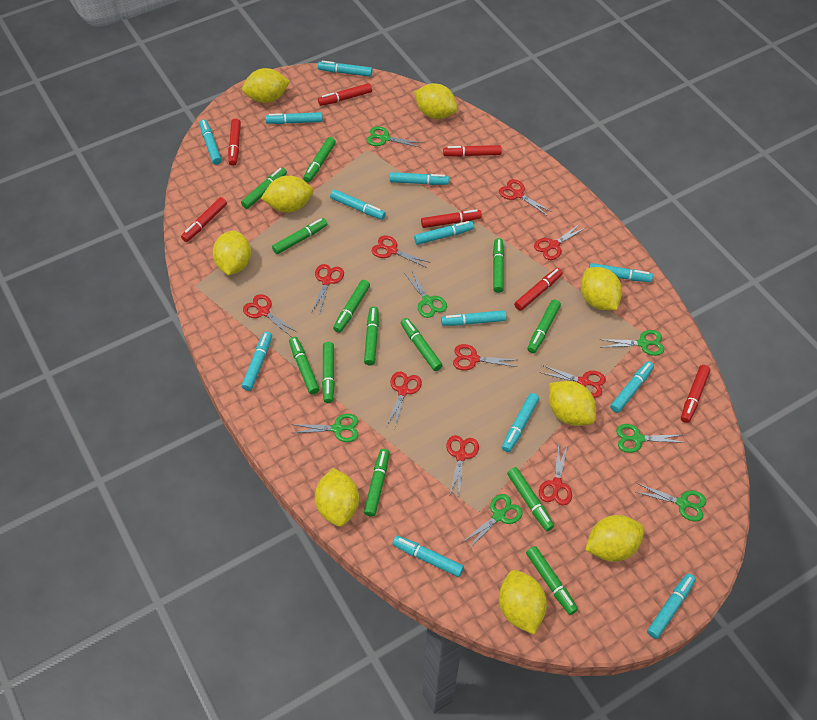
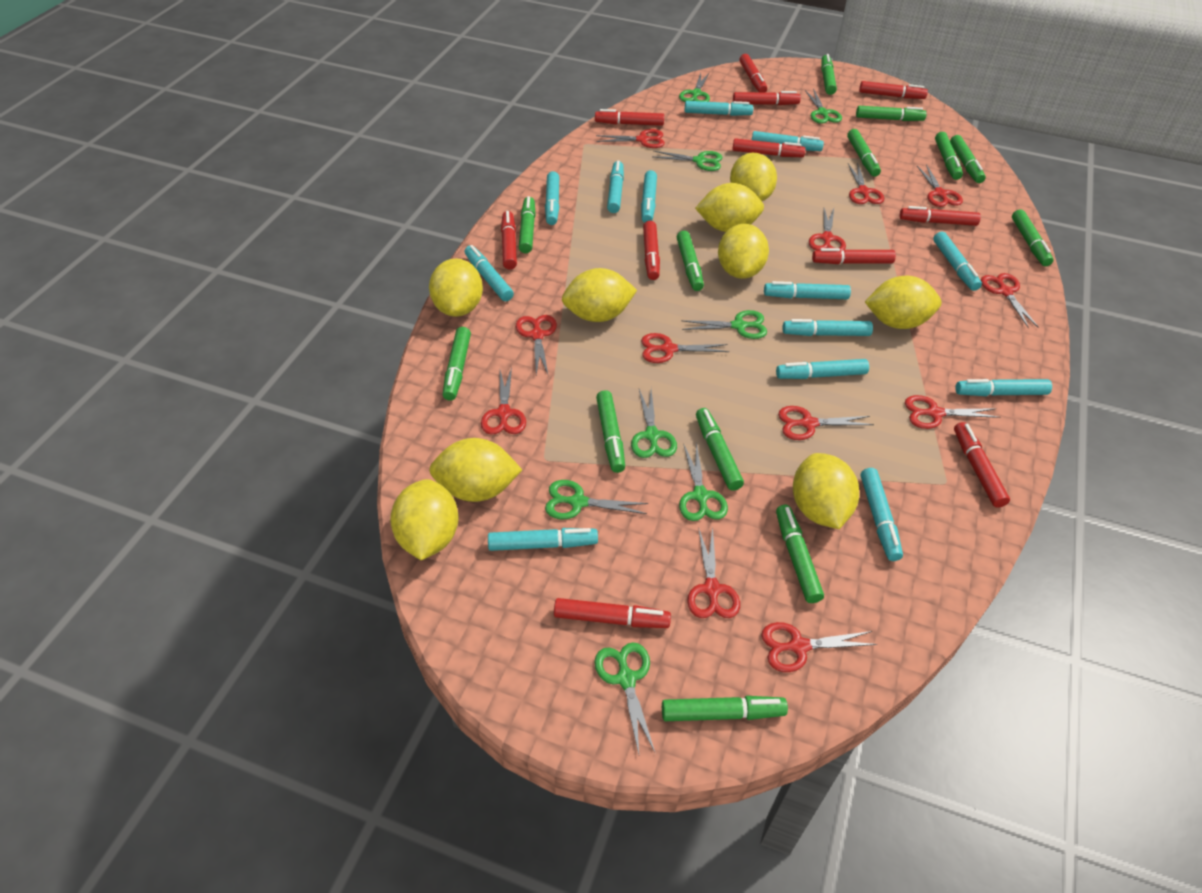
green scissors: 7 -> 8
red marker: 7 -> 11
red scissors: 10 -> 12

